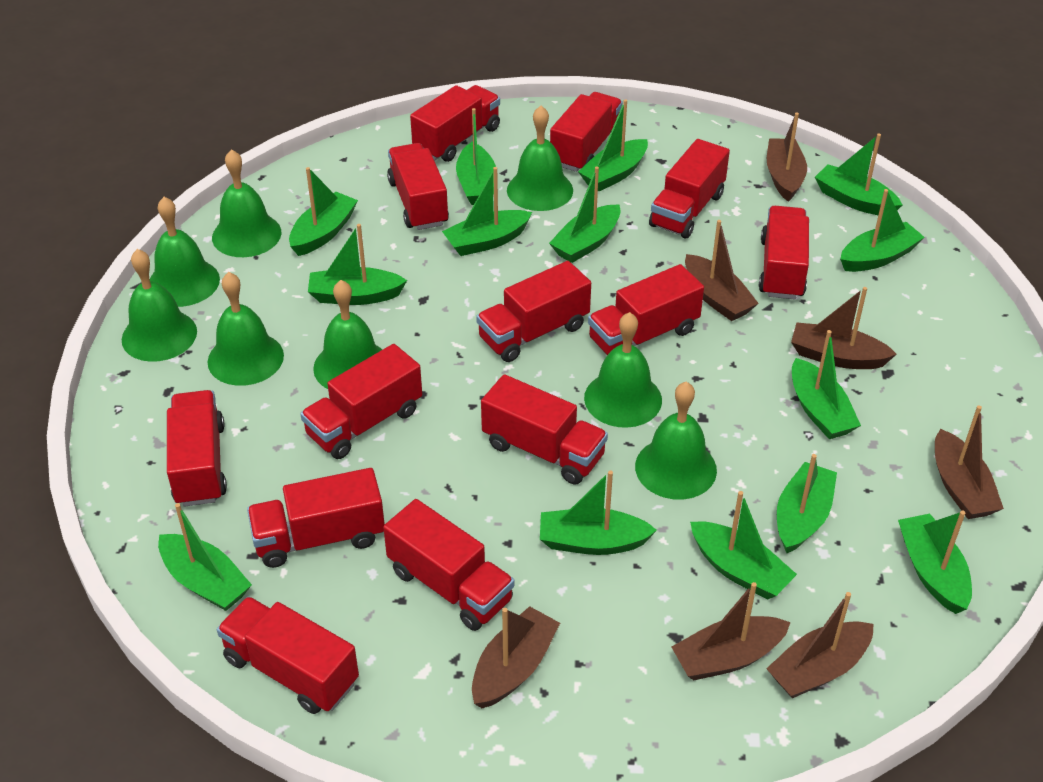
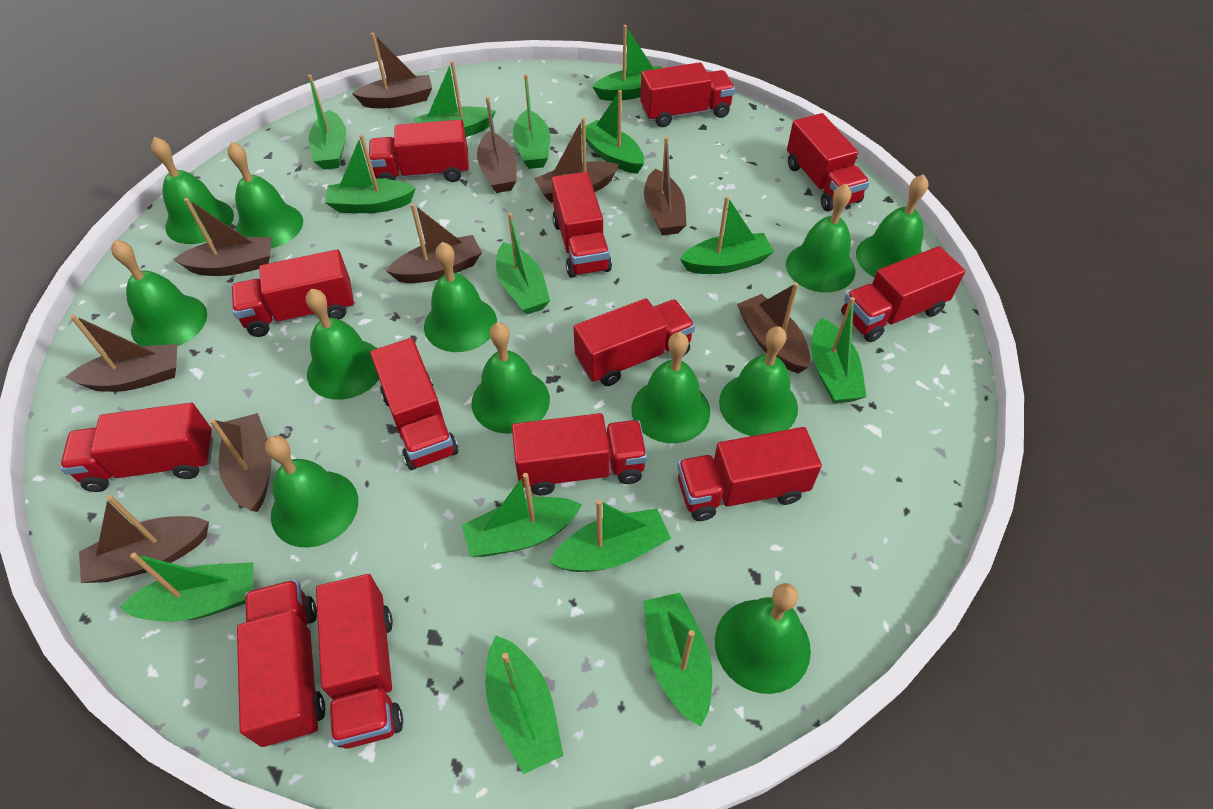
brown boat: 7 -> 10
green bell: 8 -> 12

